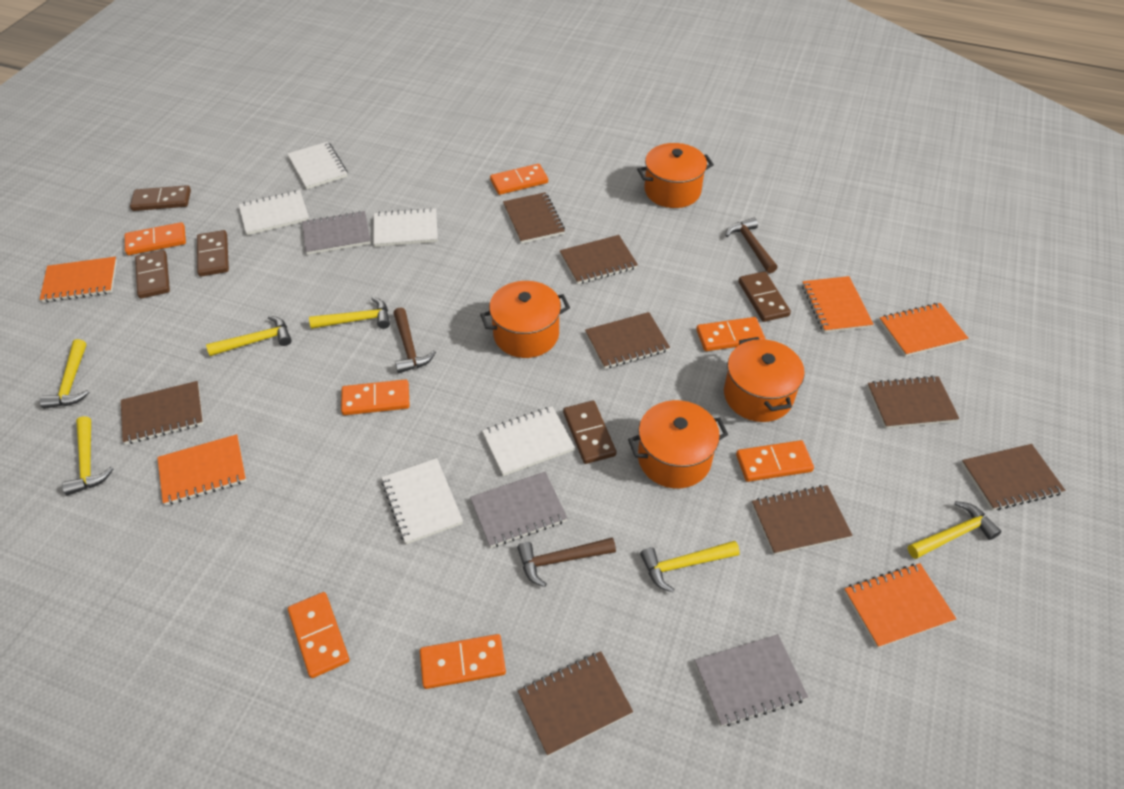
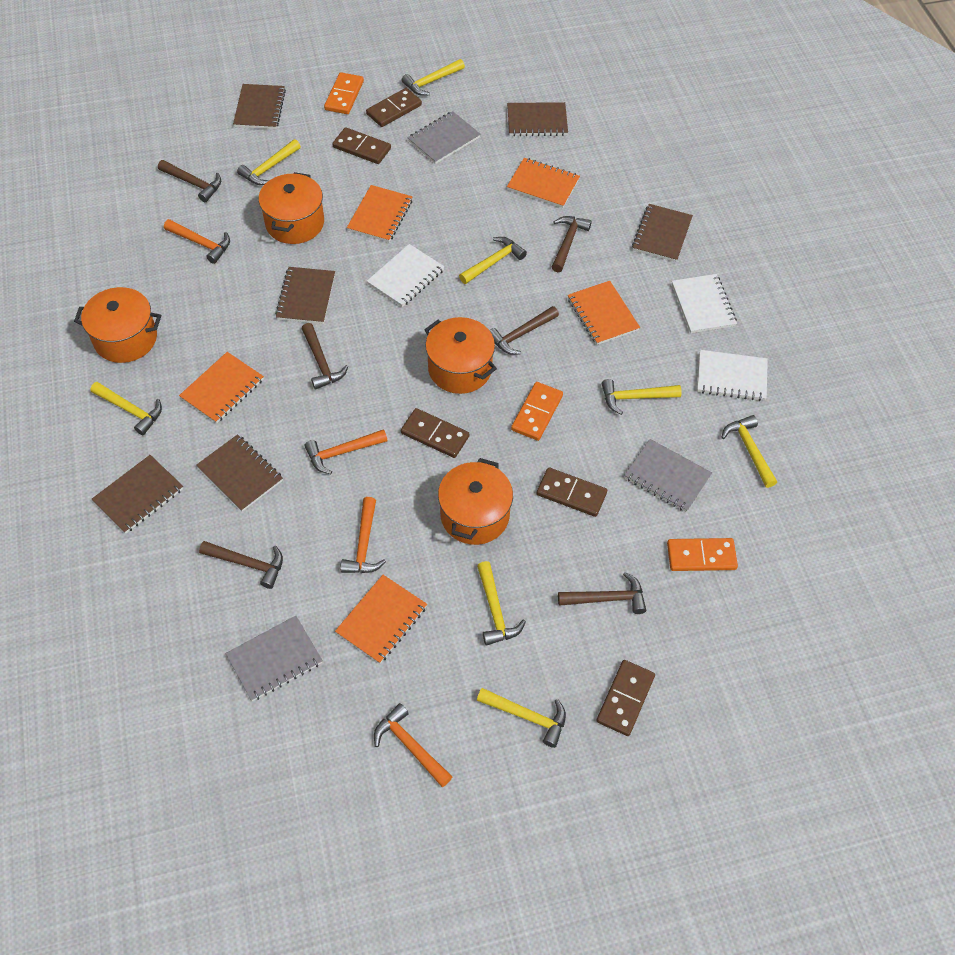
brown hammer: 3 -> 6
brown notebook: 8 -> 6
orange domino: 7 -> 3
orange hammer: 0 -> 4
white notebook: 5 -> 3
yellow hammer: 6 -> 8

